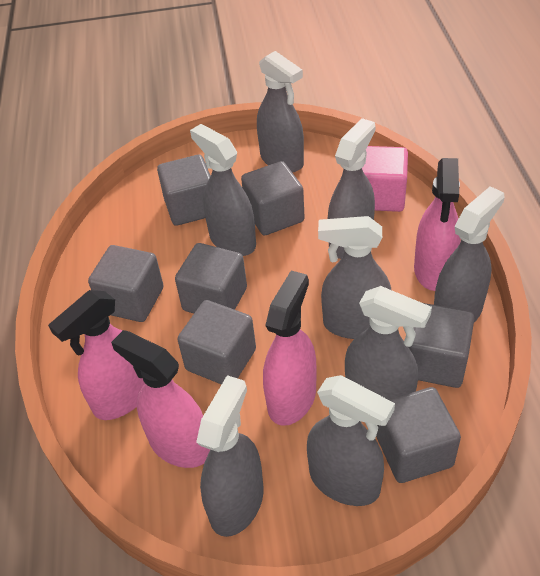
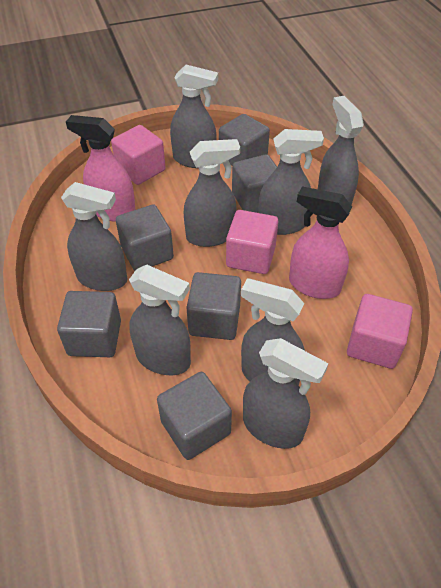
grey cube: 7 -> 6
pink cube: 1 -> 3
pink spray bottle: 4 -> 2

